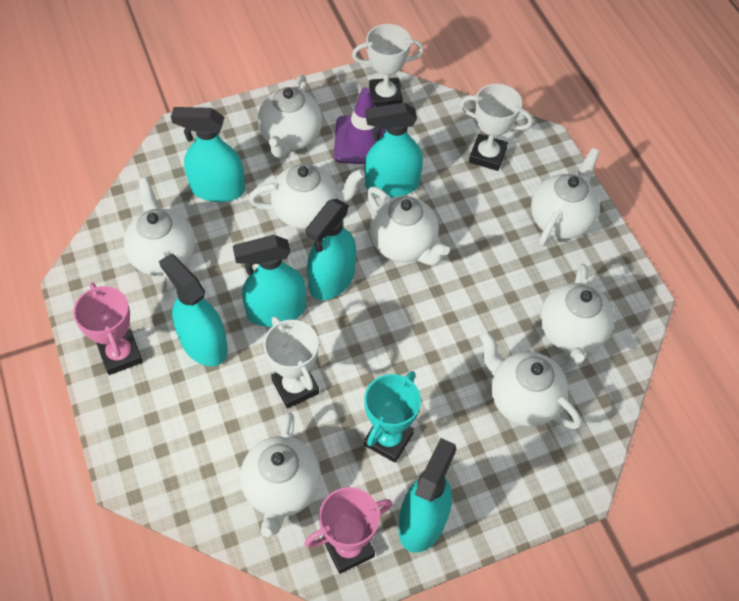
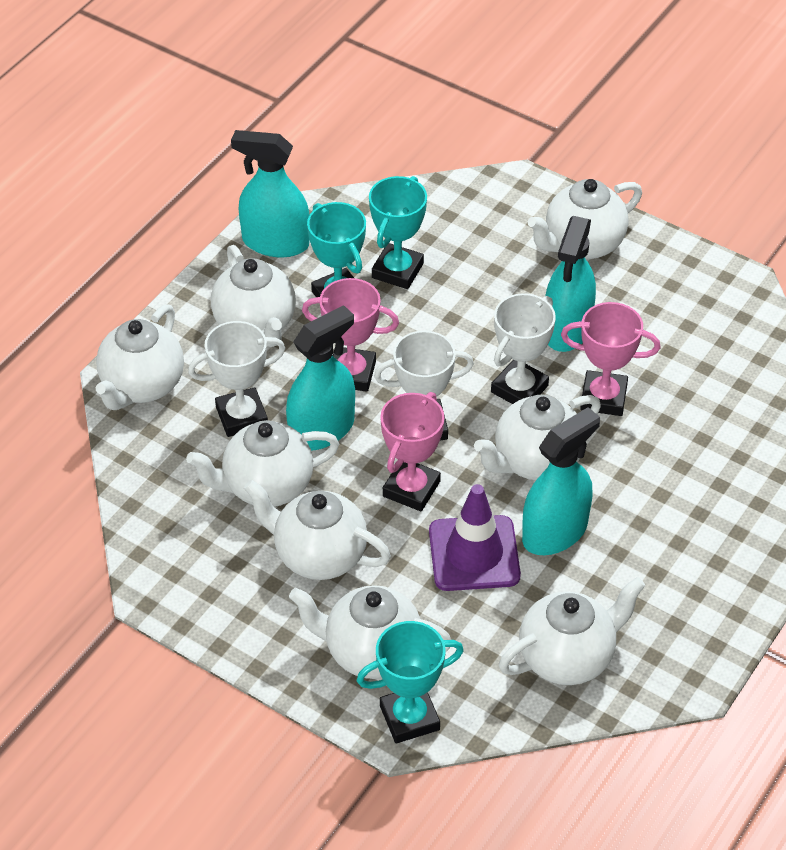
pink trophy: 2 -> 3
turquoise spray bottle: 6 -> 4
turquoise trophy: 1 -> 3

